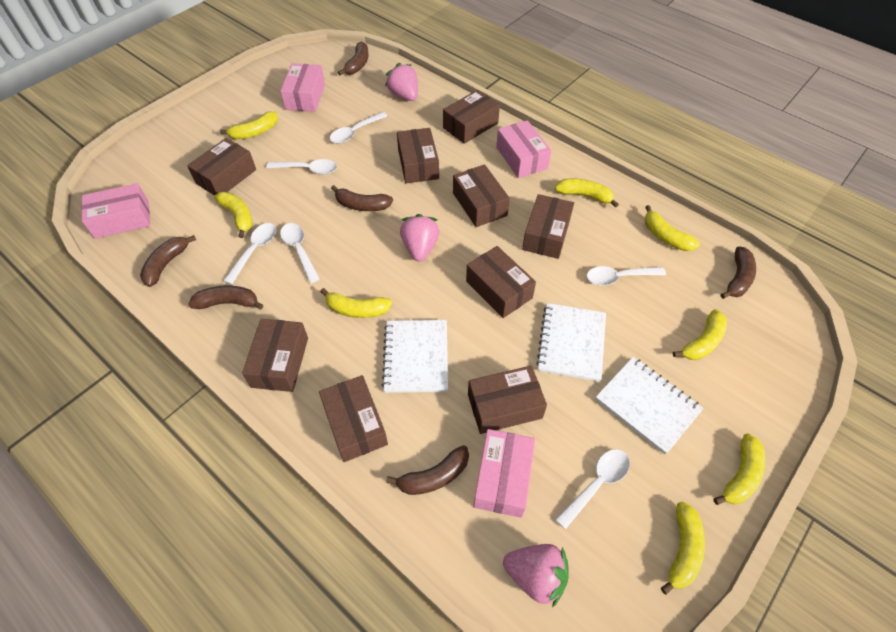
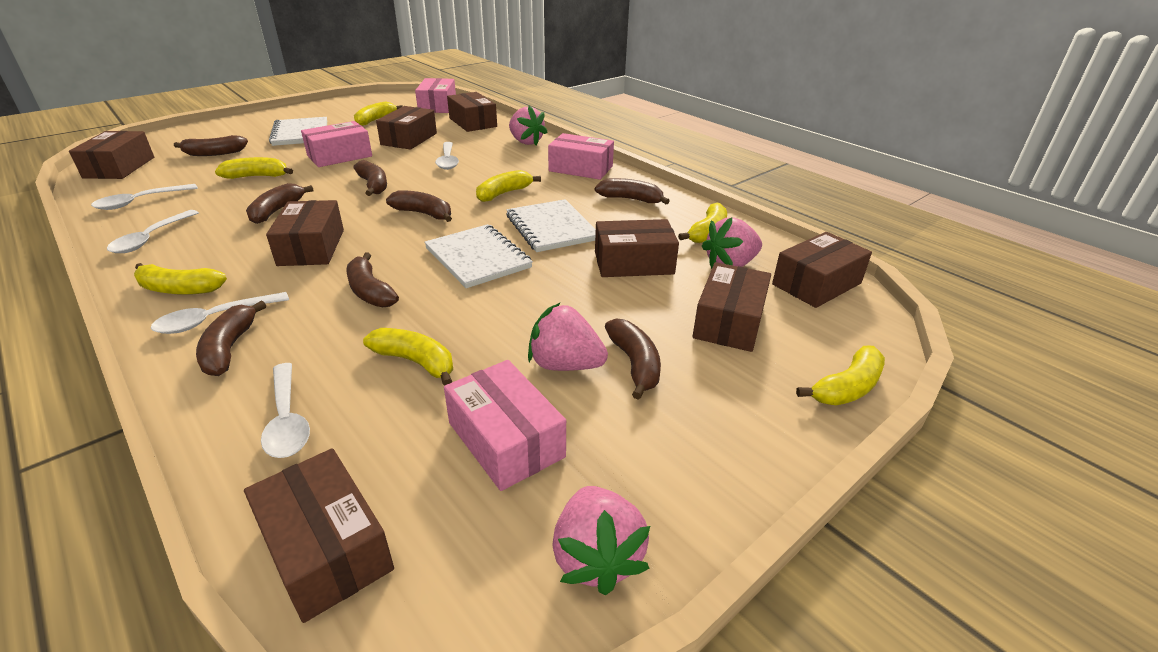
brown banana: 6 -> 8
brown box: 9 -> 8
pink strawberry: 3 -> 4
white spoon: 6 -> 5
yellow banana: 8 -> 7

